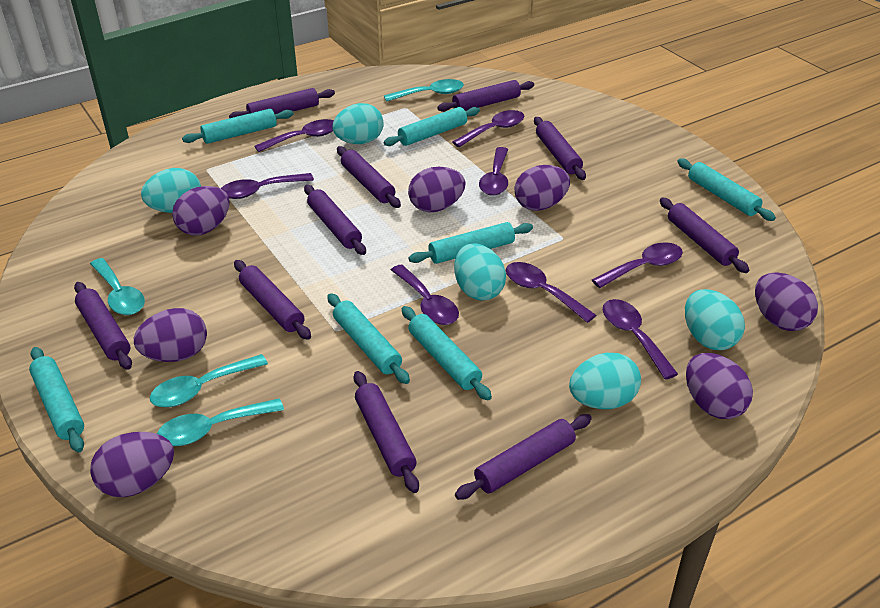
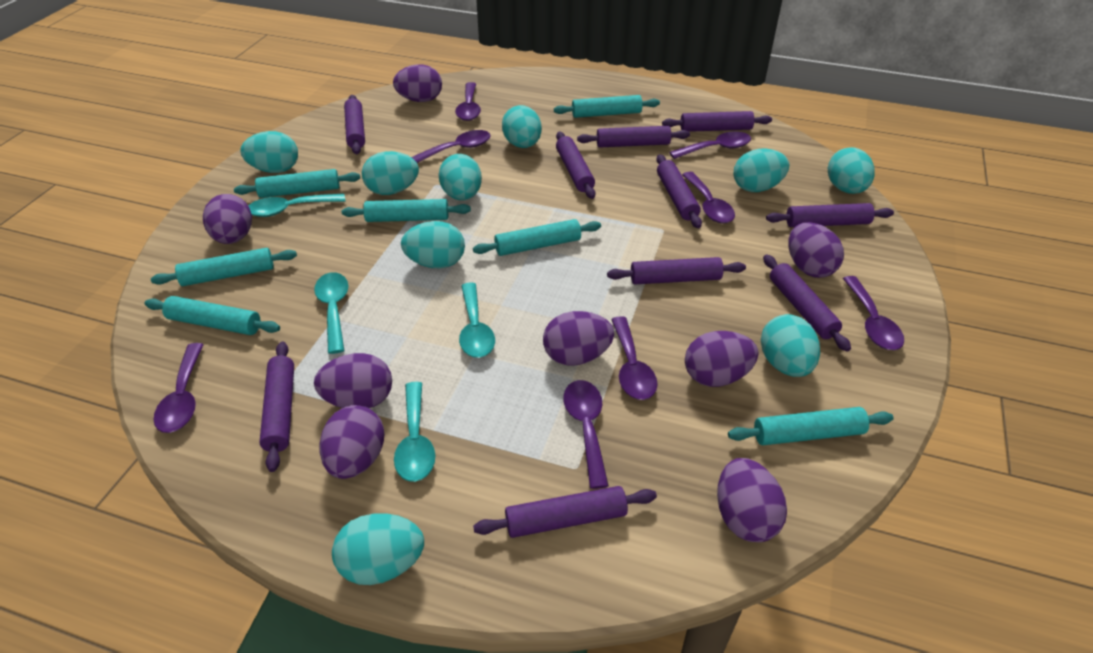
purple egg: 7 -> 8
turquoise egg: 5 -> 9

